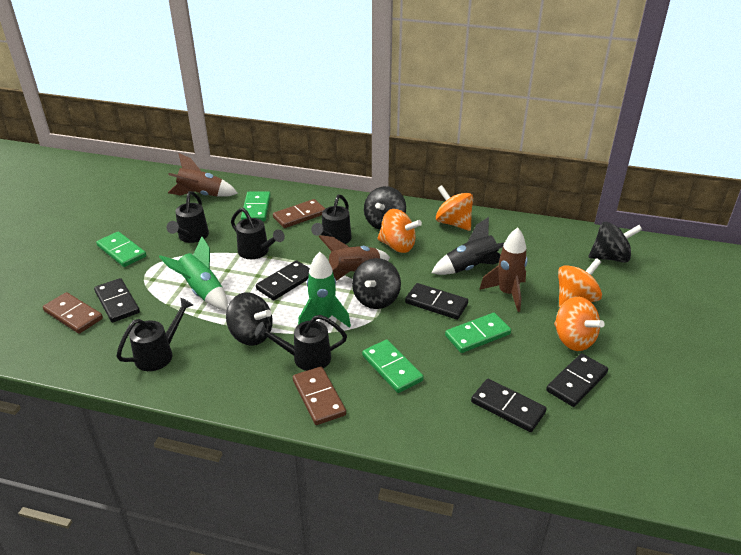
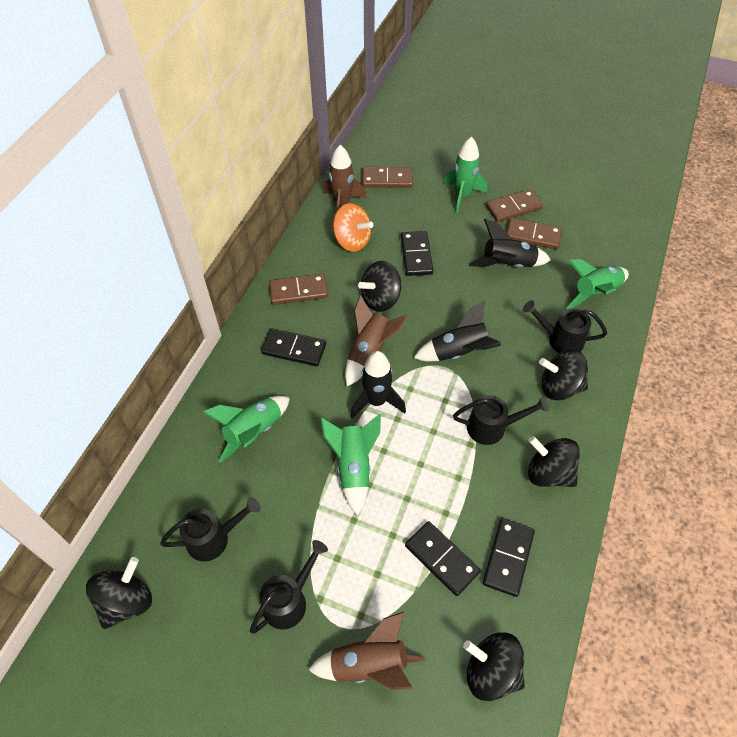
black domino: 5 -> 4
black rocket: 1 -> 3
black spinning top: 4 -> 5
black watering can: 5 -> 4
brown domino: 3 -> 4
green domino: 4 -> 0
green rocket: 2 -> 4
orange spinning top: 4 -> 1

